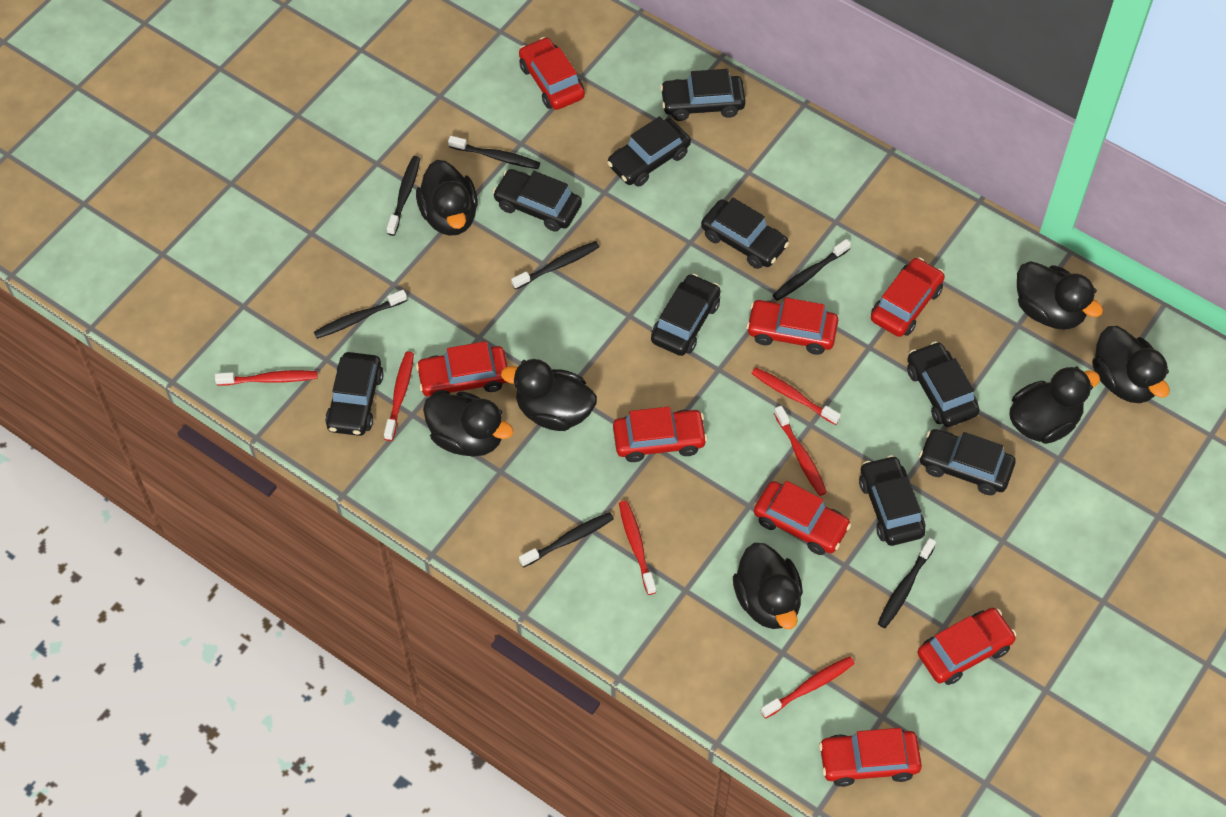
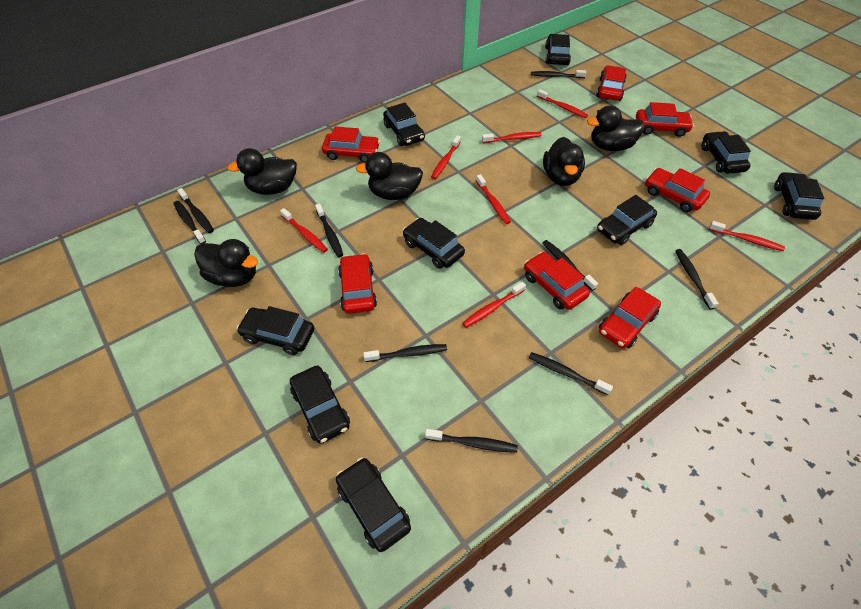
black duck: 7 -> 5
black toothbrush: 7 -> 9
red car: 8 -> 7
red toothbrush: 6 -> 7

